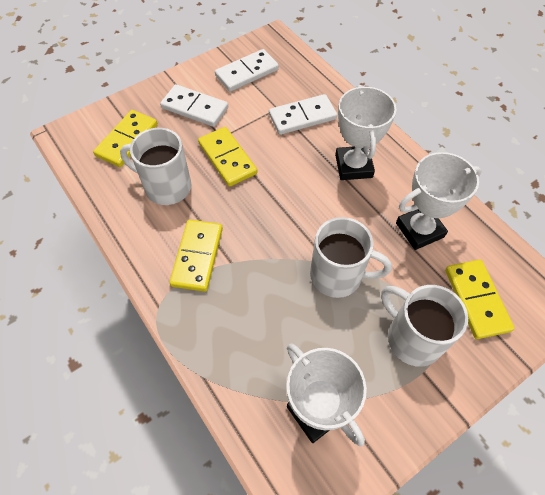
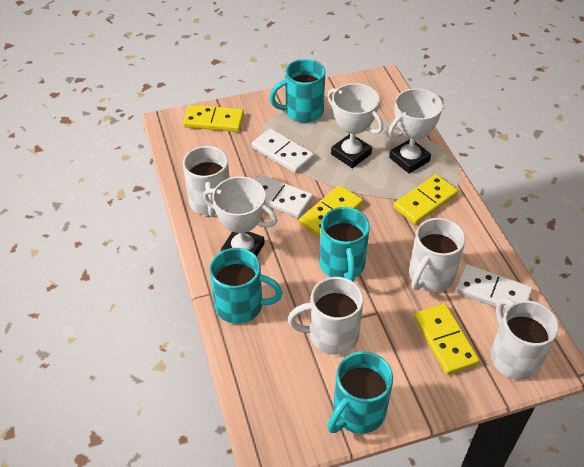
turquoise mug: 0 -> 4
white mug: 3 -> 4

